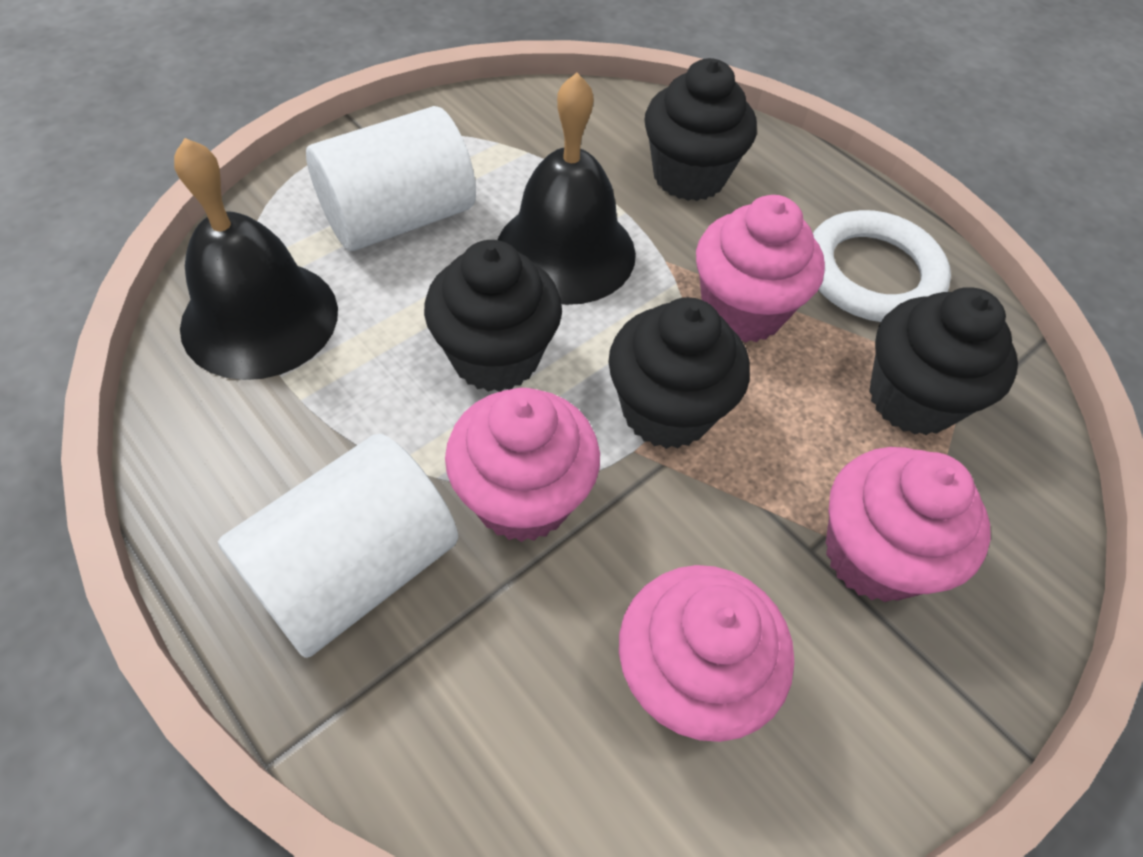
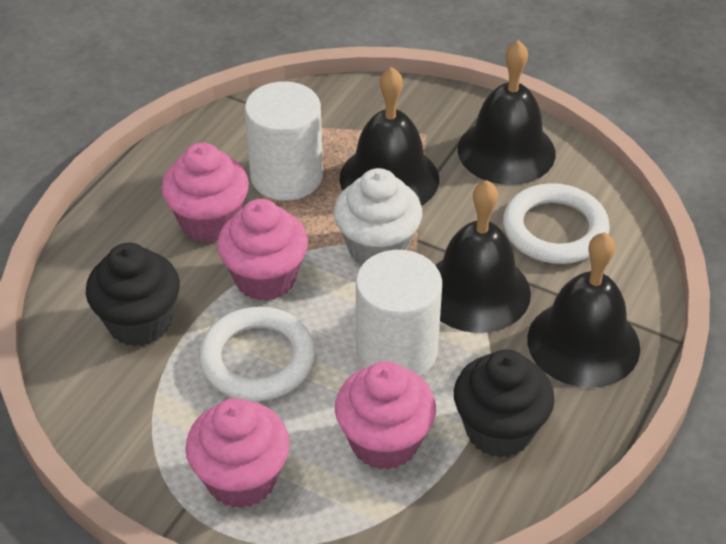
black bell: 2 -> 4
black cupcake: 4 -> 2
white cupcake: 0 -> 1
white ring: 1 -> 2

